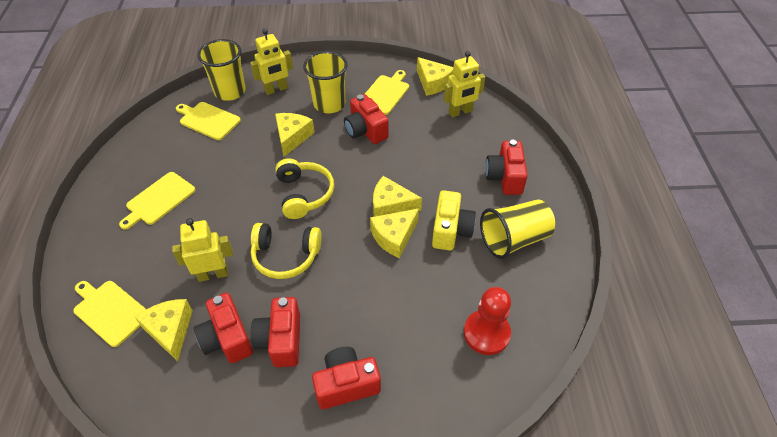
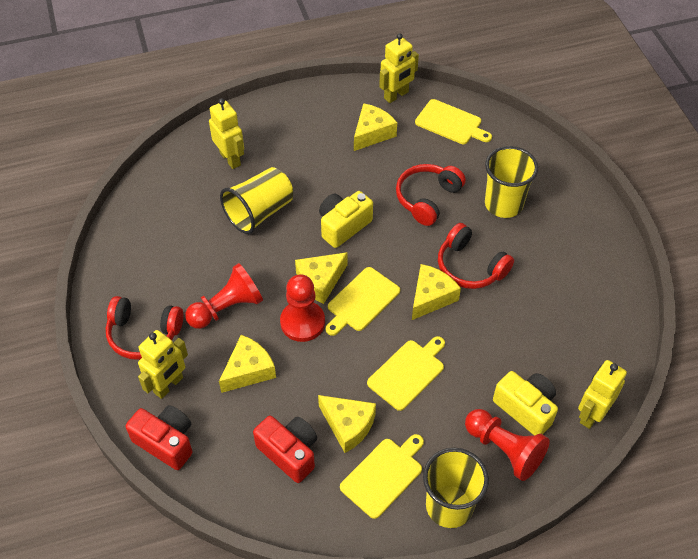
red camera: 5 -> 2
red headphones: 0 -> 3
red pawn: 1 -> 3
yellow camera: 1 -> 2
yellow headphones: 2 -> 0
yellow robot: 3 -> 4

